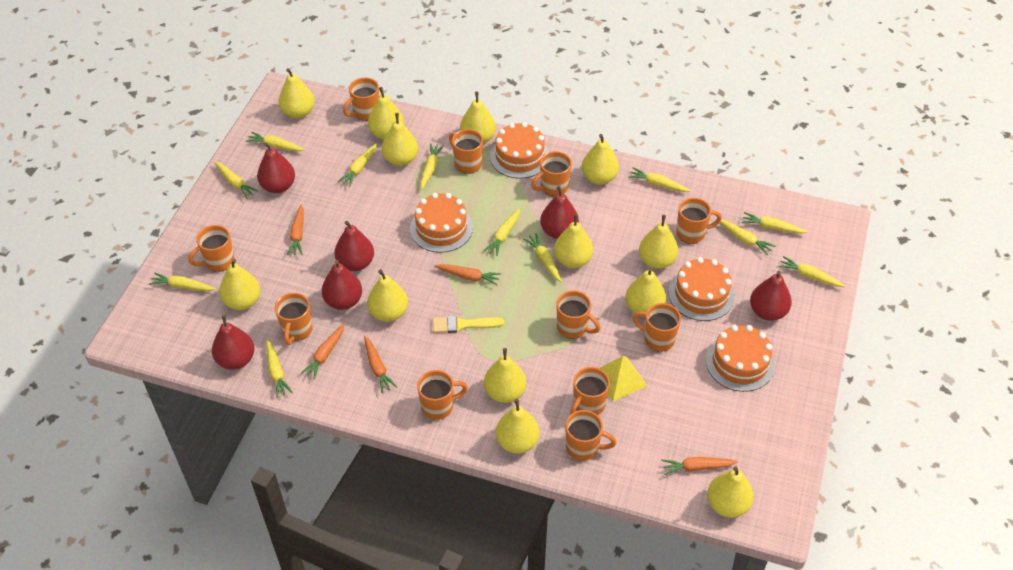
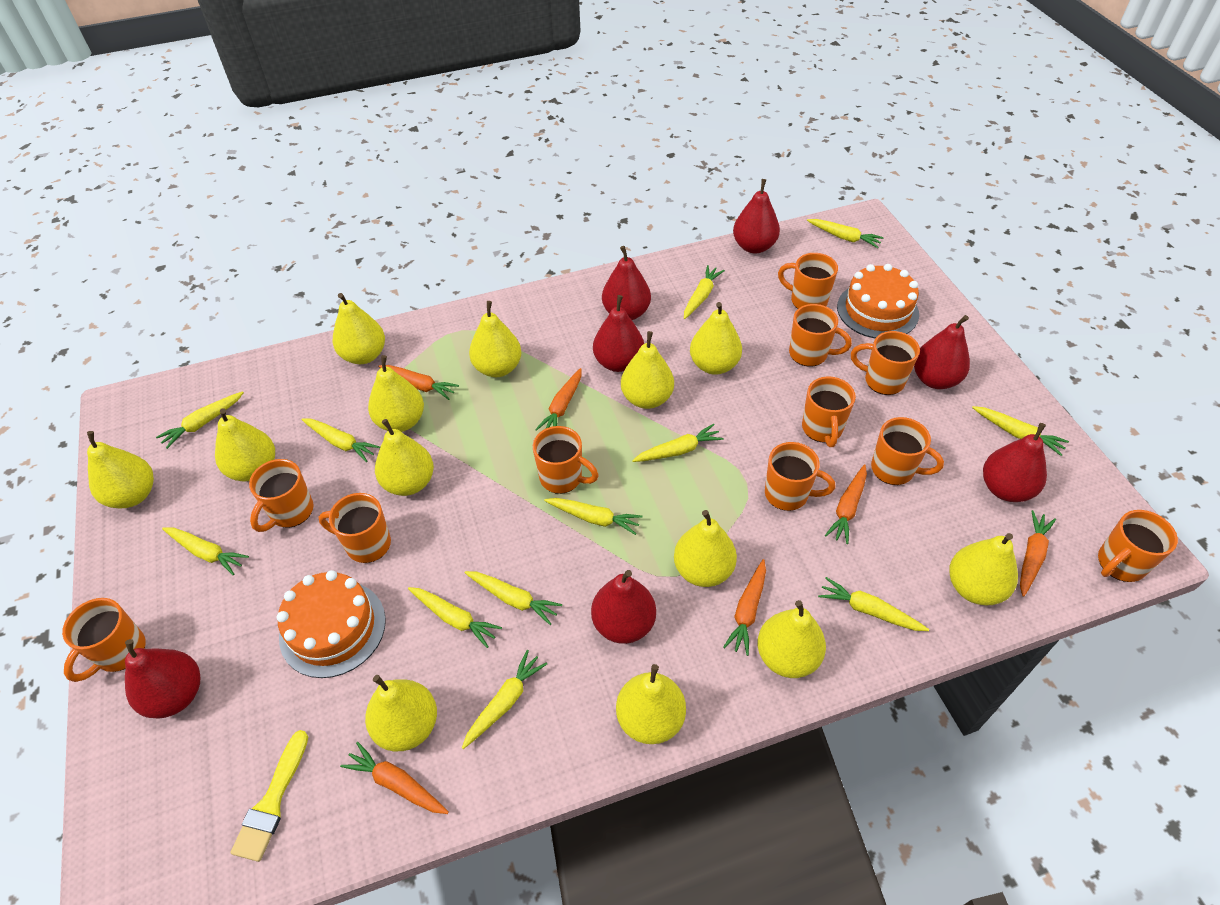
orange cake: 4 -> 2
orange carrot: 5 -> 6
red pear: 6 -> 7
yellow pyramid: 1 -> 0

